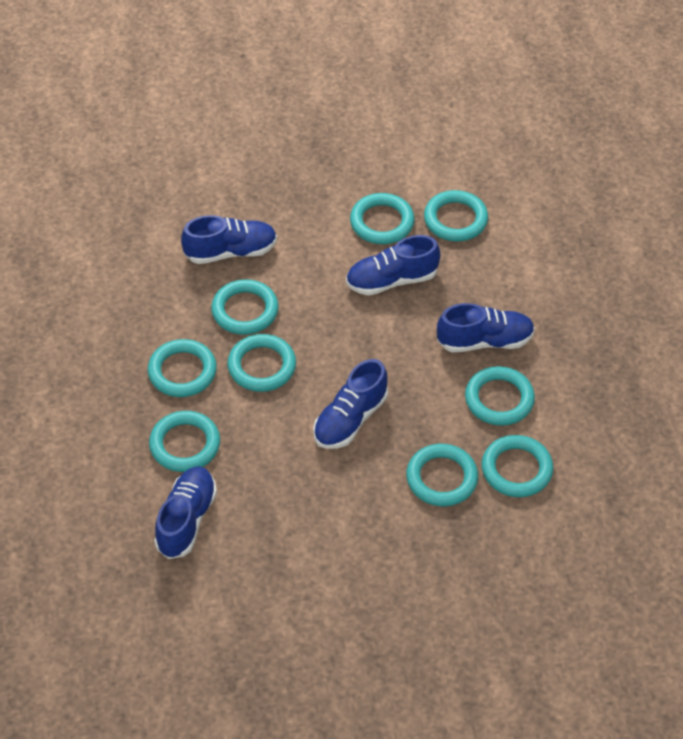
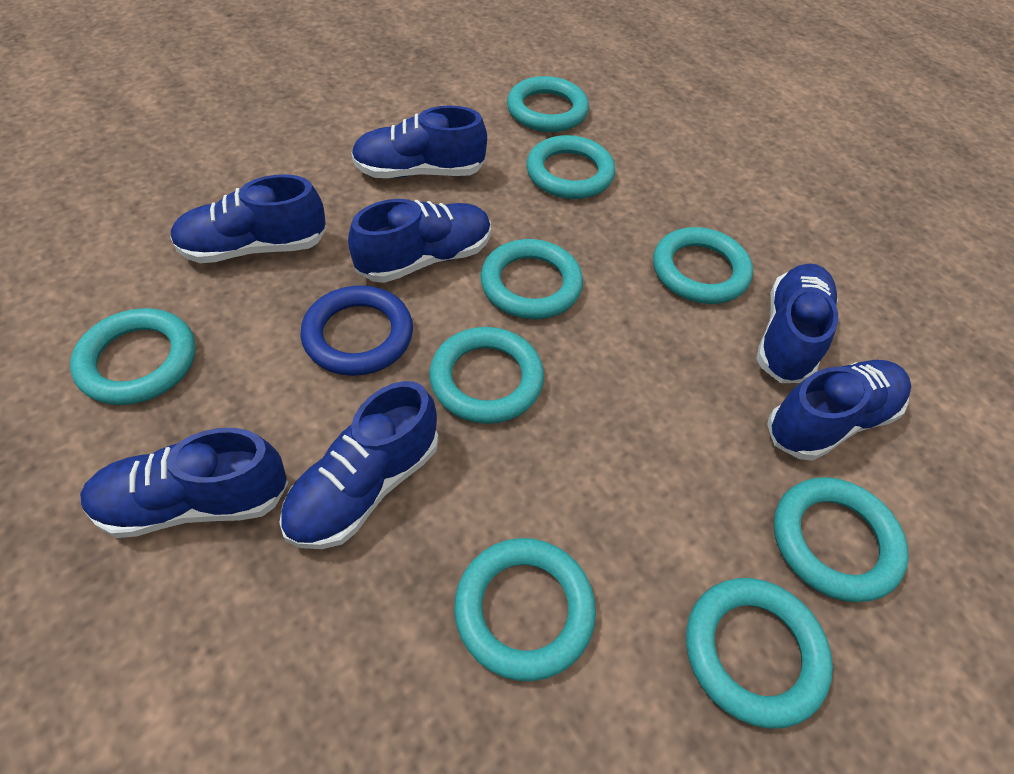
blue ring: 0 -> 1
blue shoe: 5 -> 7

